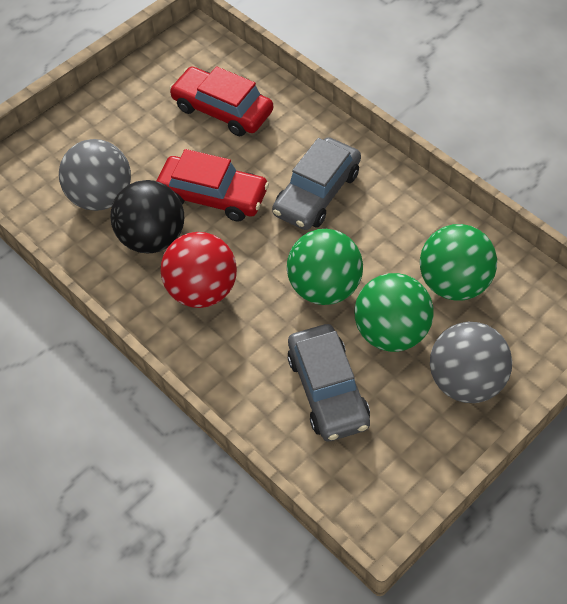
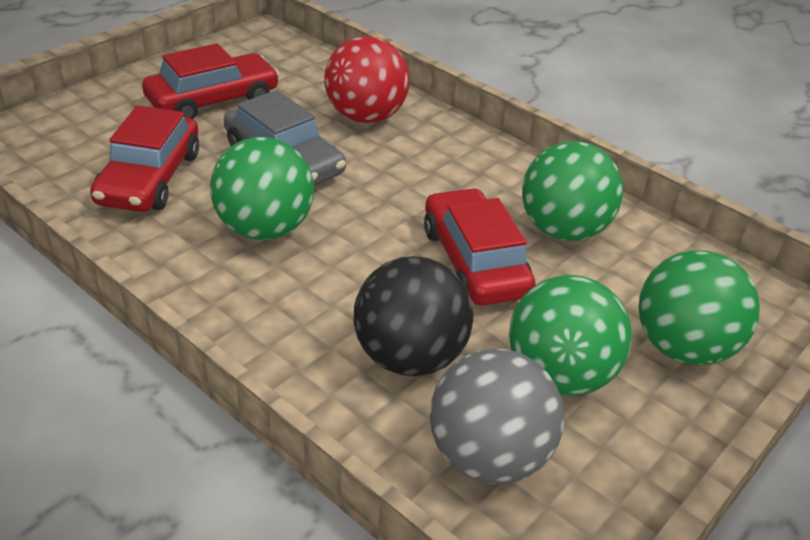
green ball: 3 -> 4
grey ball: 2 -> 1
grey car: 2 -> 1
red car: 2 -> 3

